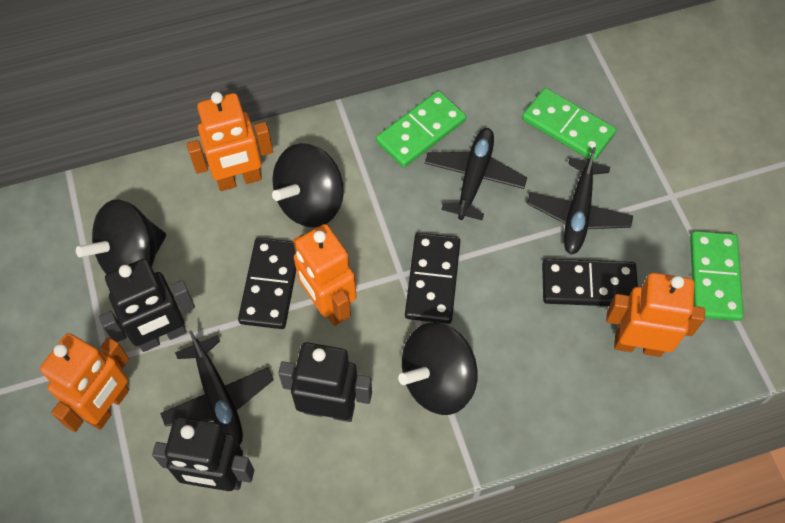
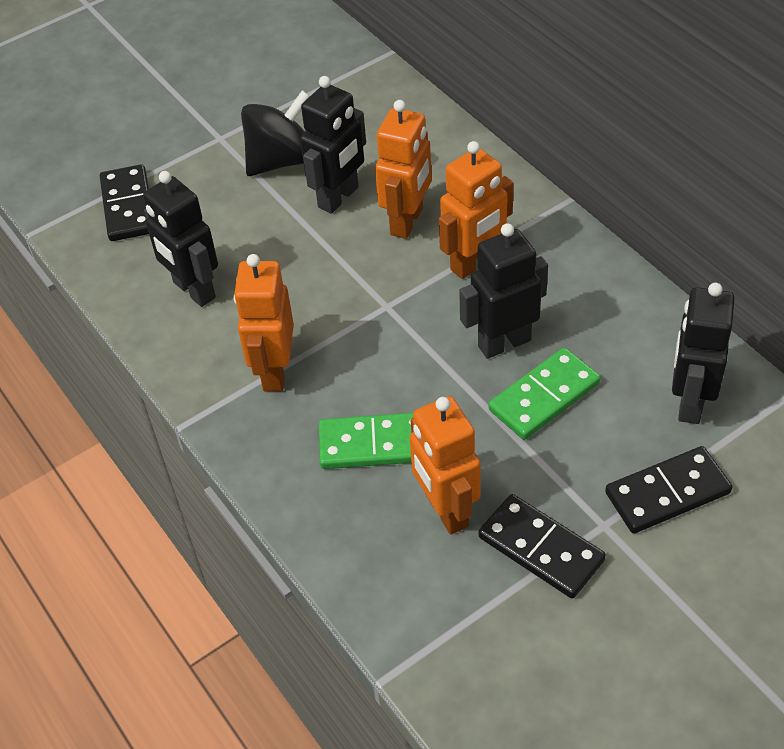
black plane: 3 -> 0
black robot: 3 -> 4
black spinning top: 3 -> 1
green domino: 3 -> 2

